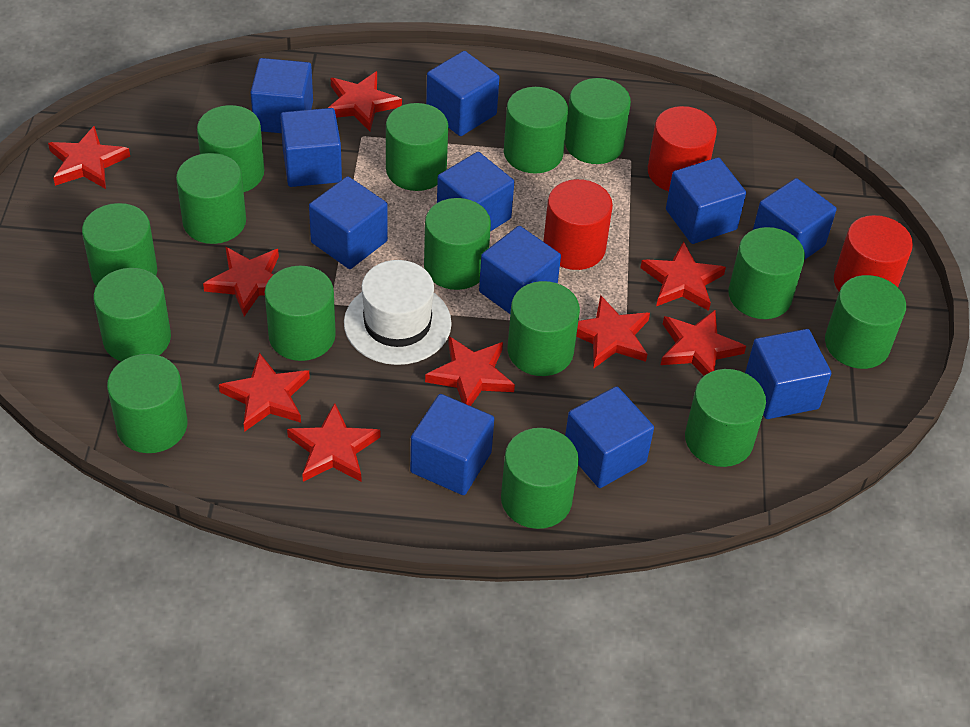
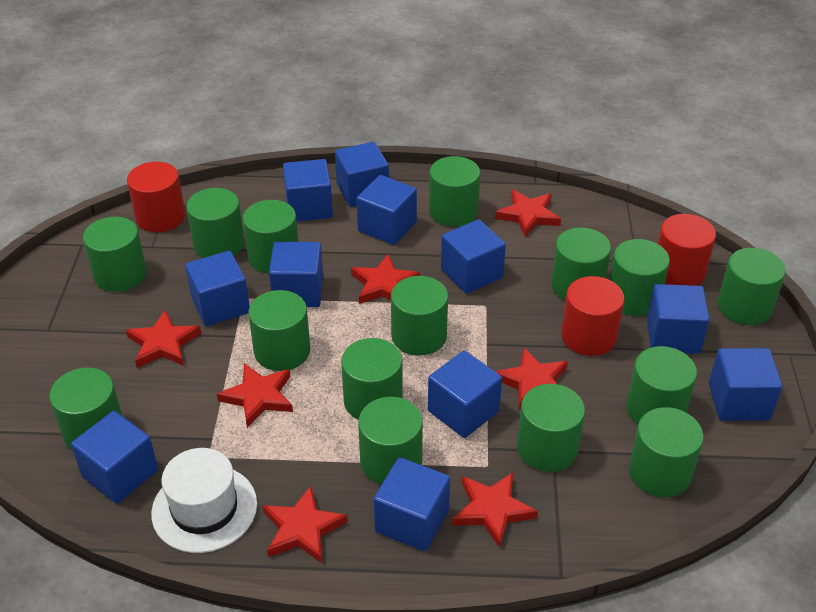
red star: 9 -> 7

